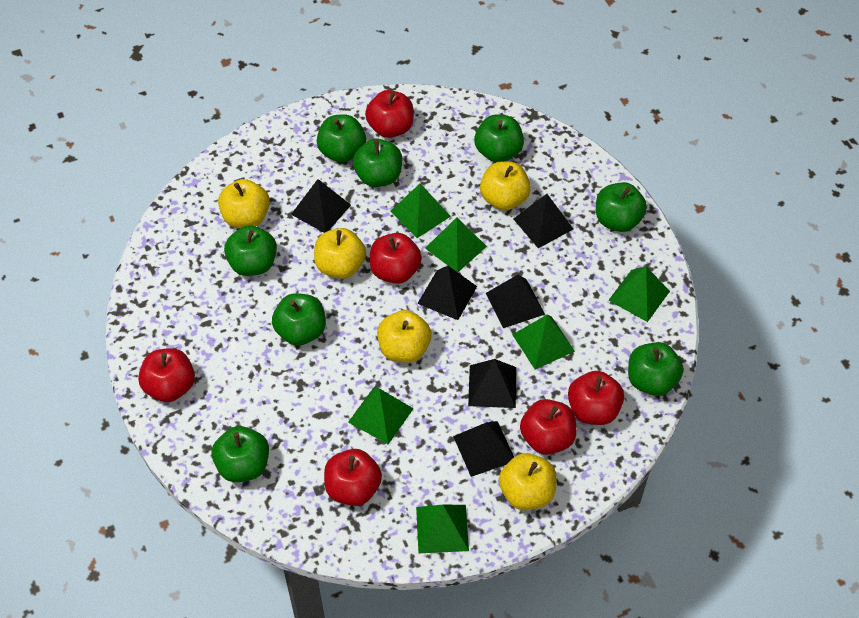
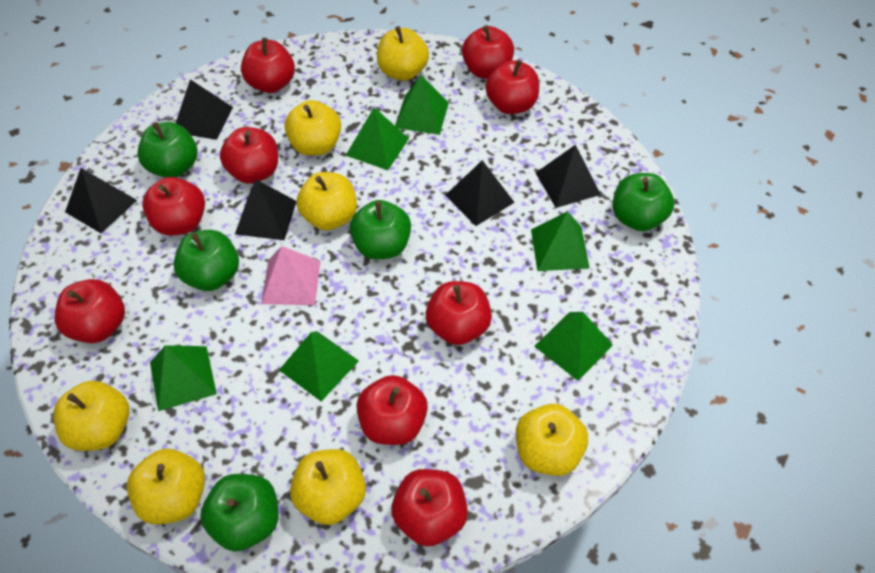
black pyramid: 6 -> 5
green apple: 8 -> 5
pink pyramid: 0 -> 1
red apple: 6 -> 9
yellow apple: 5 -> 7

